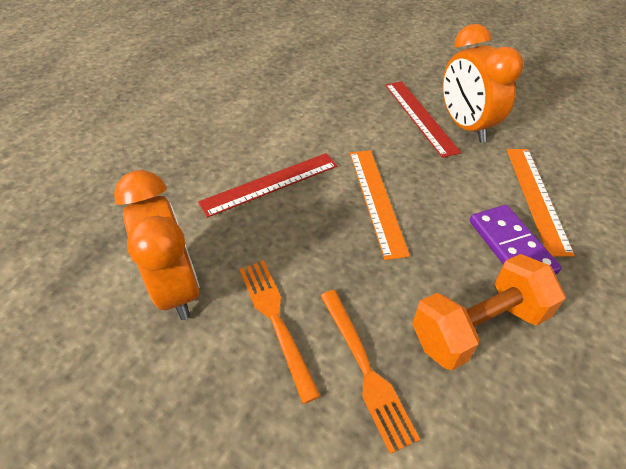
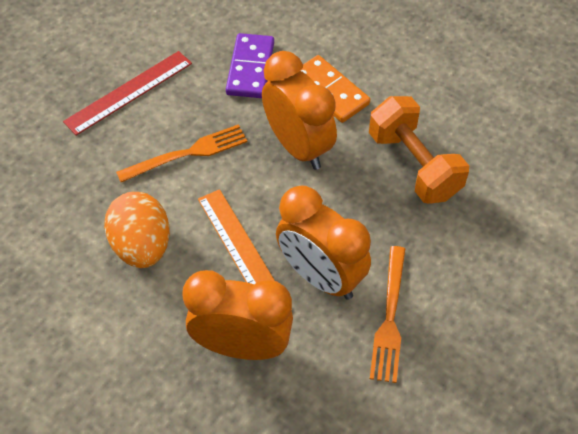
orange clock: 2 -> 3
orange domino: 0 -> 1
orange egg: 0 -> 1
orange ruler: 2 -> 1
red ruler: 2 -> 1

